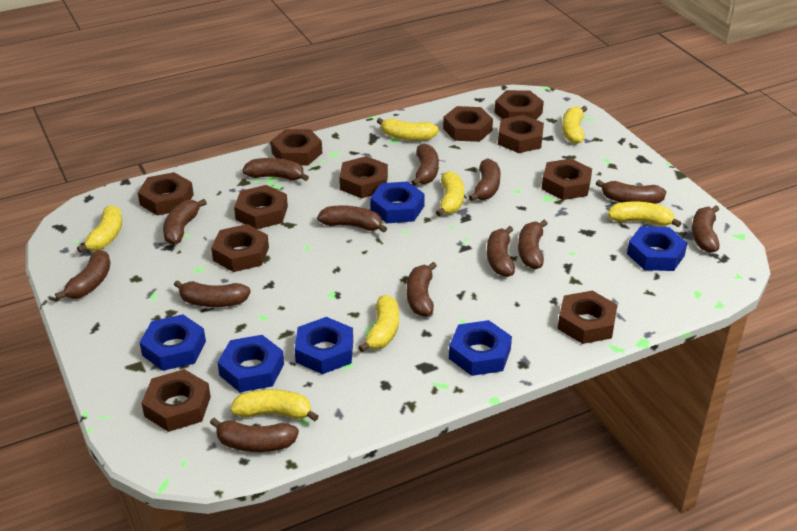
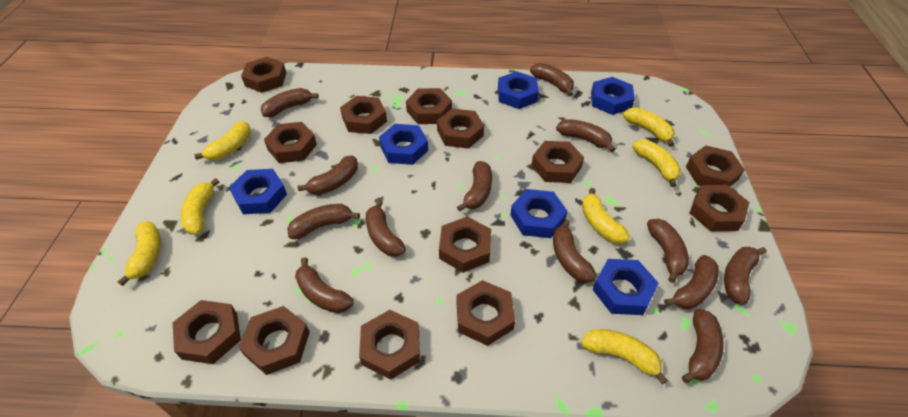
brown nut: 11 -> 13

